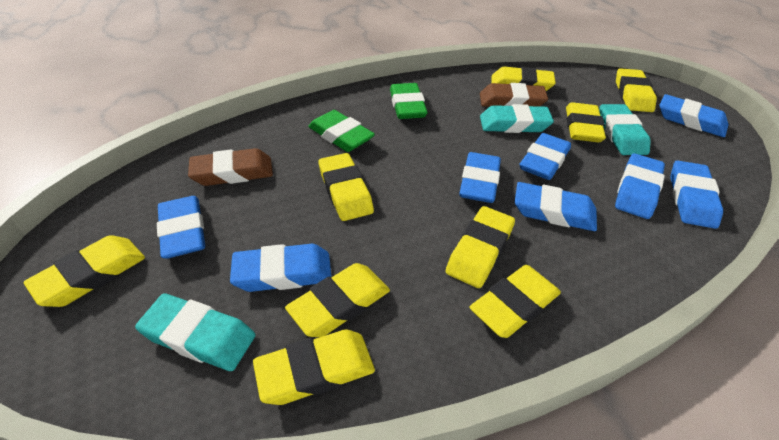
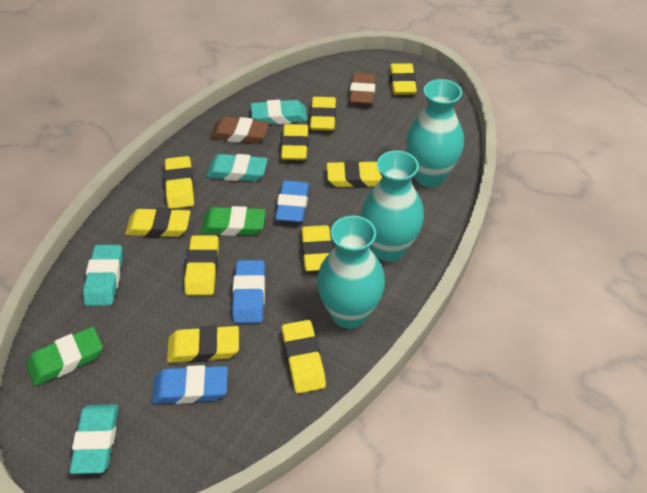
blue eraser: 8 -> 3
turquoise eraser: 3 -> 4
turquoise vase: 0 -> 3
yellow eraser: 9 -> 10

